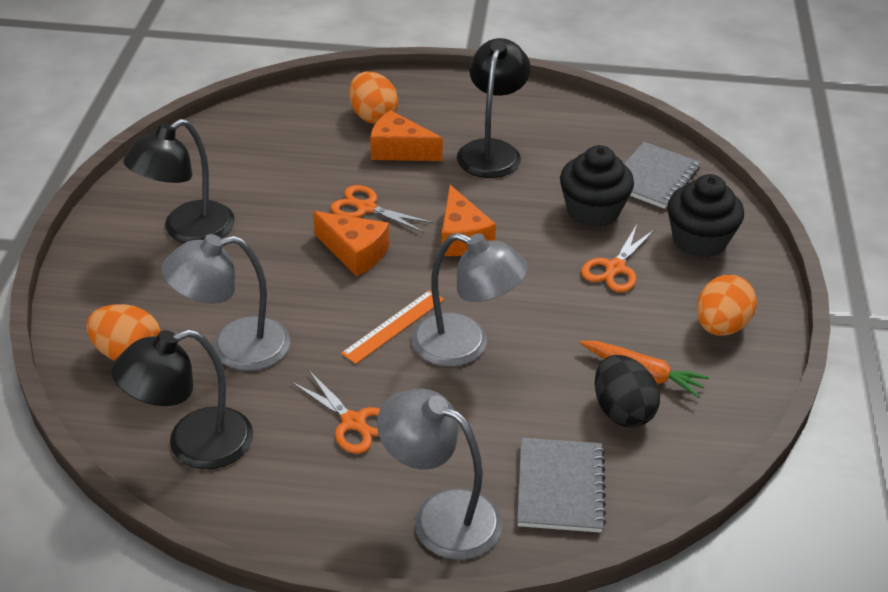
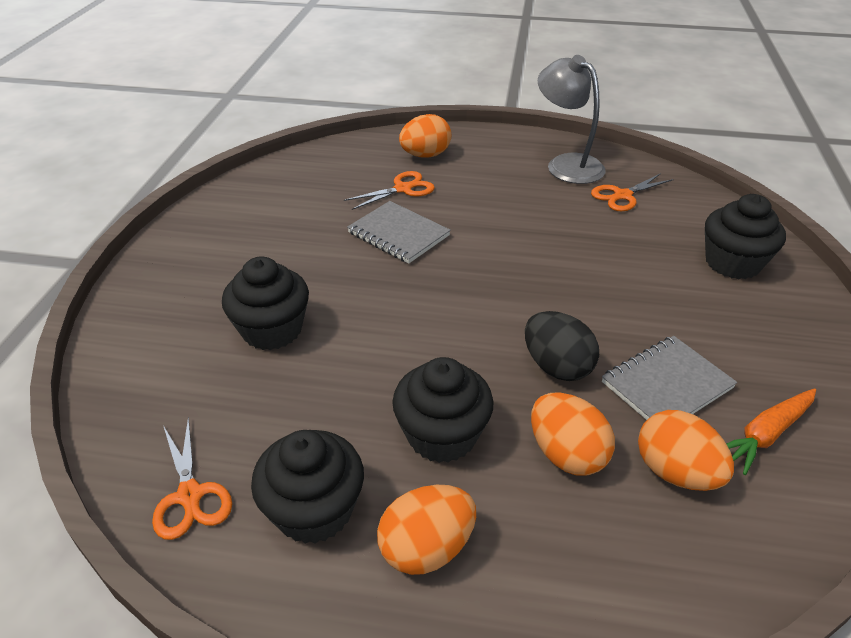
black cupcake: 2 -> 4
black lamp: 3 -> 0
grey lamp: 3 -> 1
orange cheese: 3 -> 0
orange egg: 3 -> 4
orange ruler: 1 -> 0

